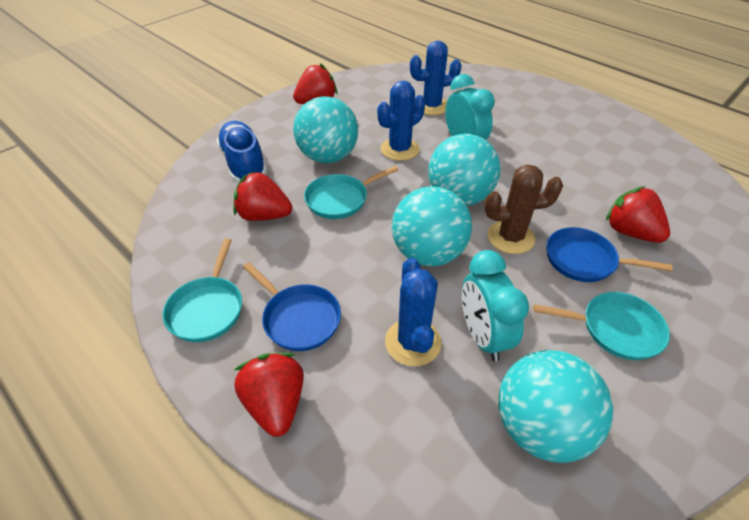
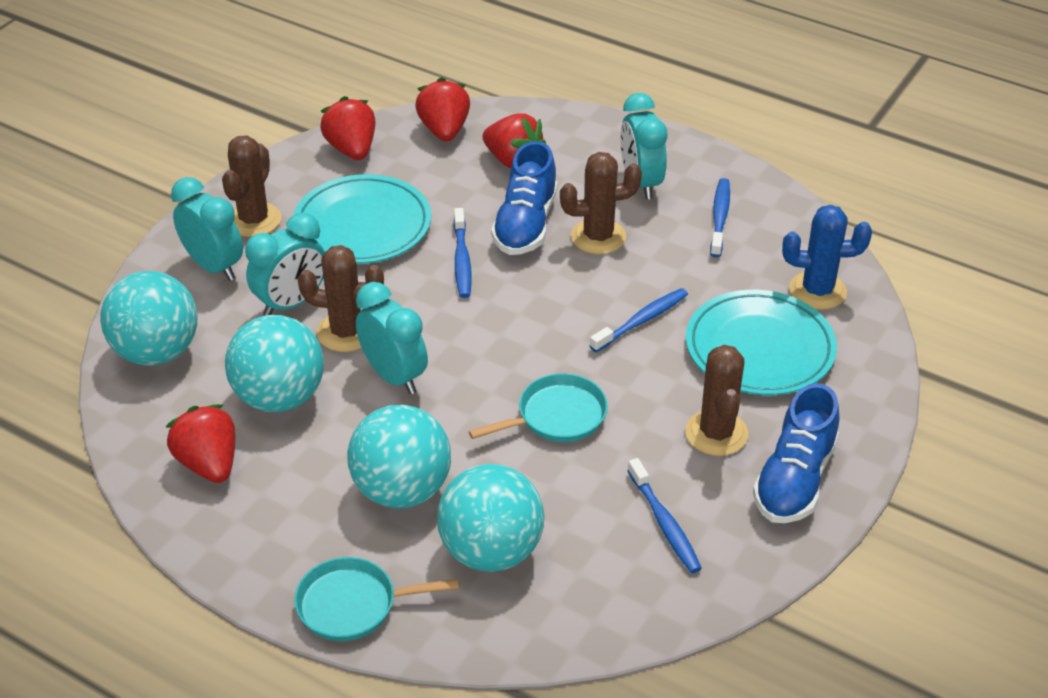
blue cactus: 3 -> 1
blue pan: 2 -> 0
blue shoe: 1 -> 2
blue toothbrush: 0 -> 4
brown cactus: 1 -> 4
turquoise clock: 2 -> 4
turquoise pan: 3 -> 2
turquoise plate: 0 -> 2

